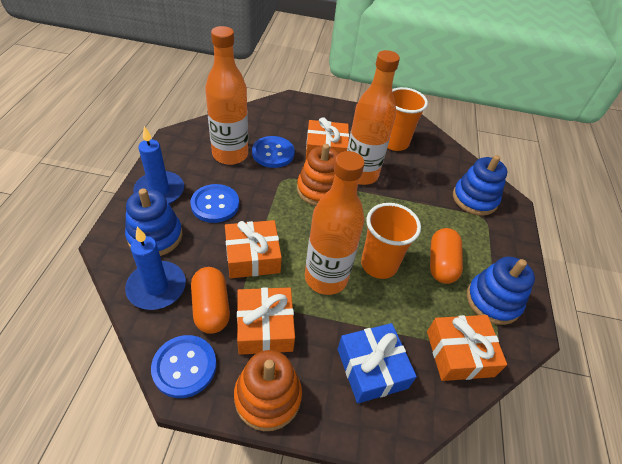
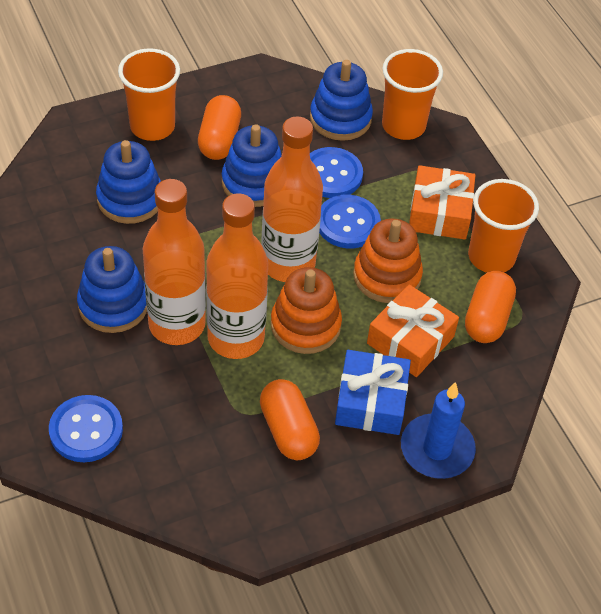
blue candle: 2 -> 1
blue stacking toy: 3 -> 4
orange capsule: 2 -> 3
orange cup: 2 -> 3
orange gift: 4 -> 2

